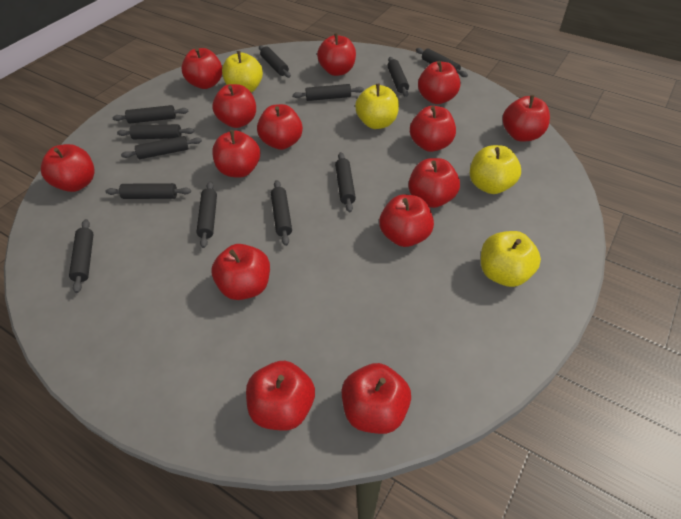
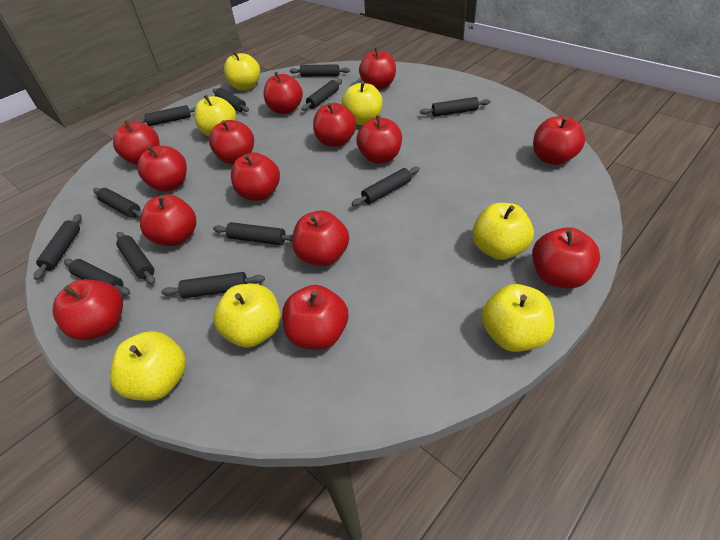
yellow apple: 4 -> 7

